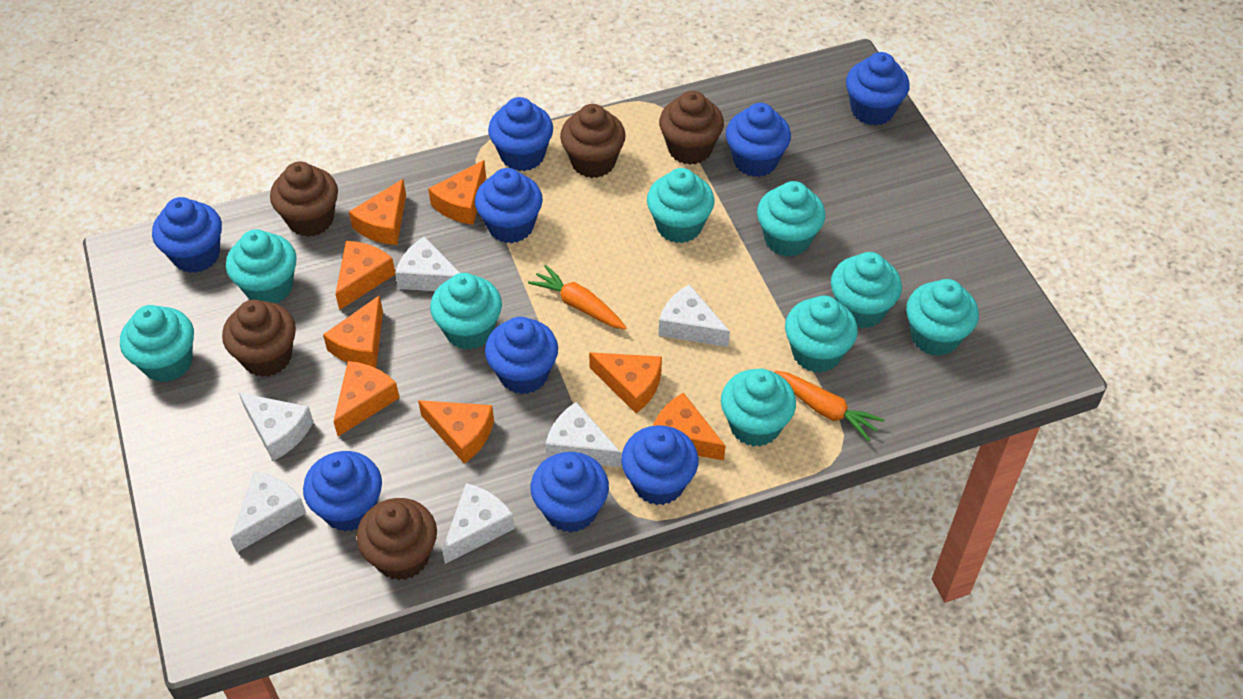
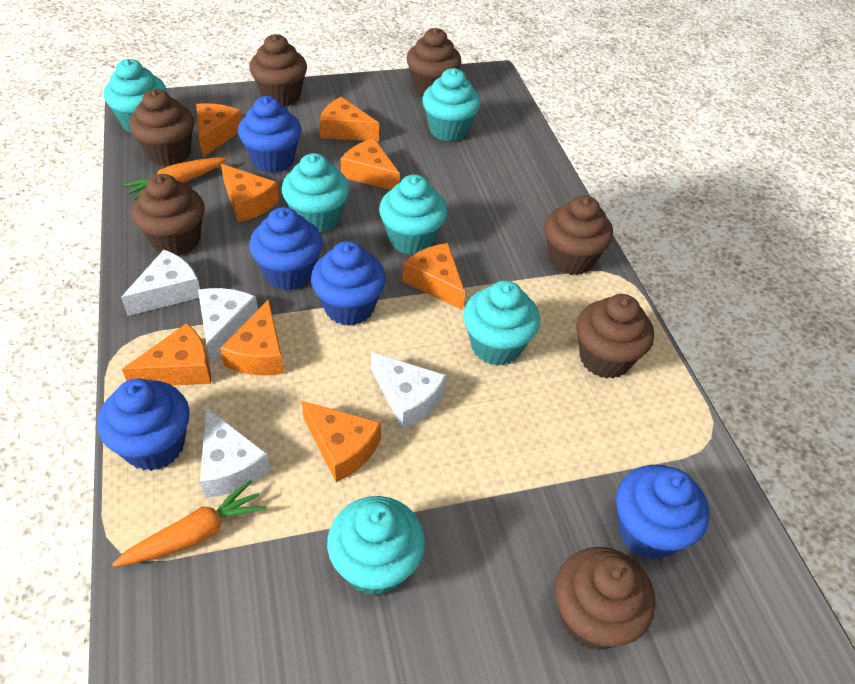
blue cupcake: 9 -> 5
brown cupcake: 5 -> 7
turquoise cupcake: 9 -> 6
white cheese: 6 -> 4

